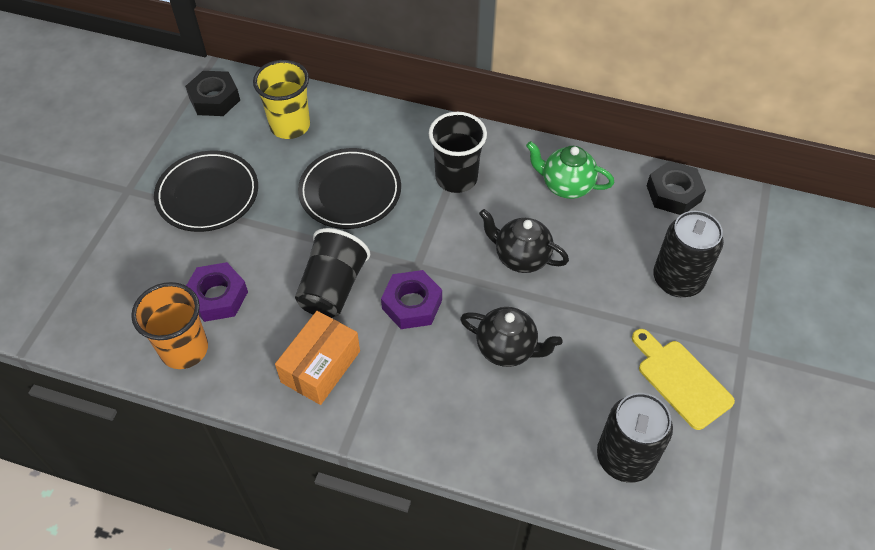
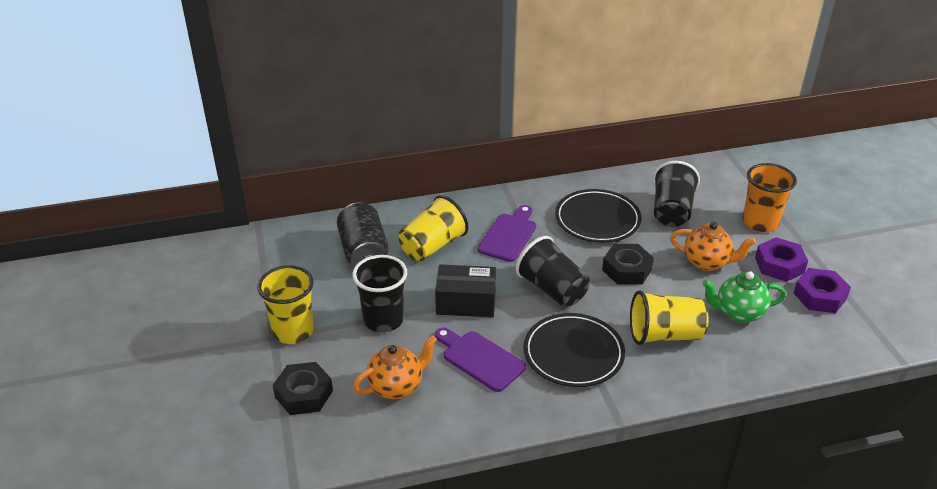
black box: 0 -> 1
black can: 2 -> 1
black cup: 2 -> 3
black teapot: 2 -> 0
orange box: 1 -> 0
orange teapot: 0 -> 2
purple cutting board: 0 -> 2
yellow cup: 1 -> 3
yellow cutting board: 1 -> 0

